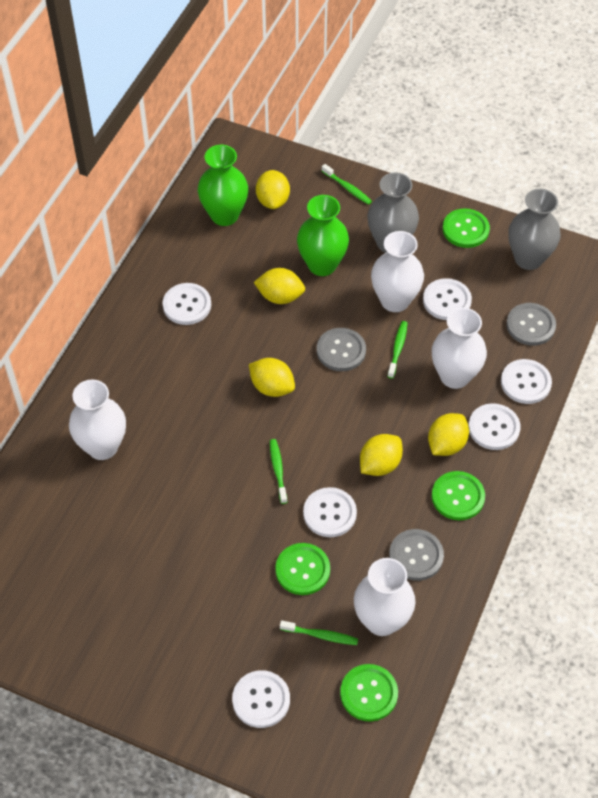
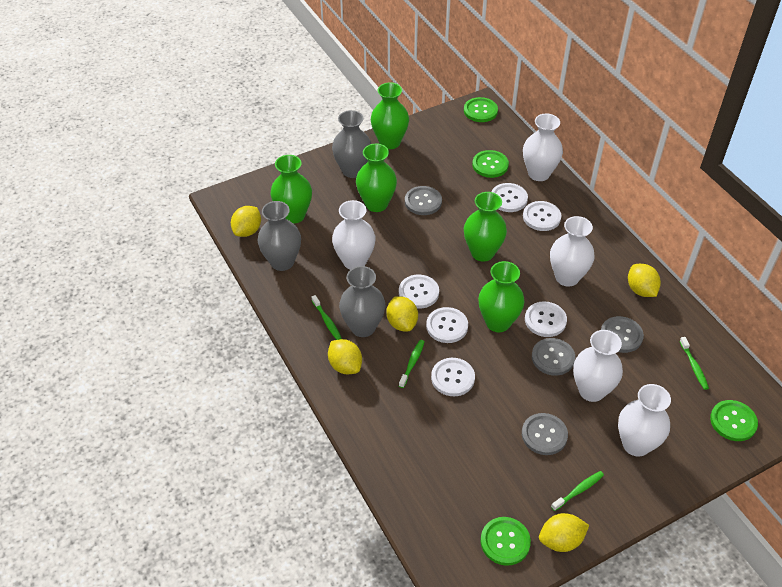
green vase: 2 -> 5
grey button: 3 -> 4
grey vase: 2 -> 3
white vase: 4 -> 5

